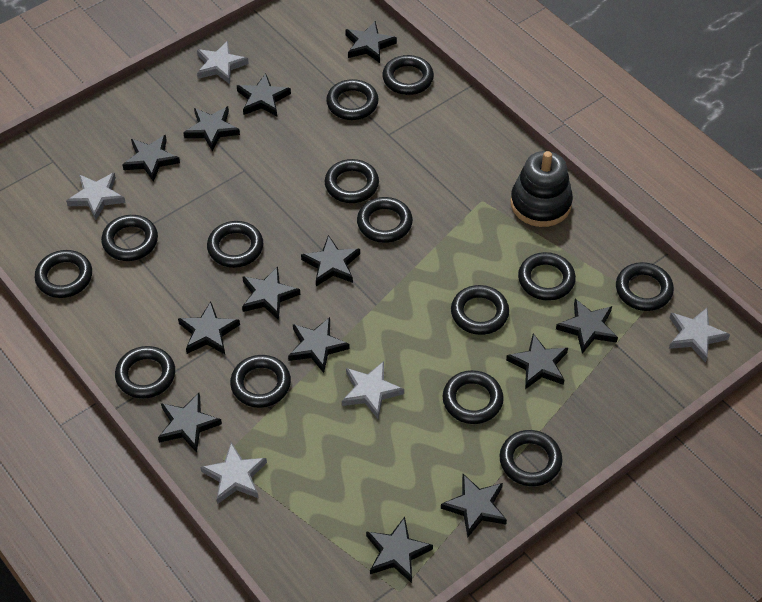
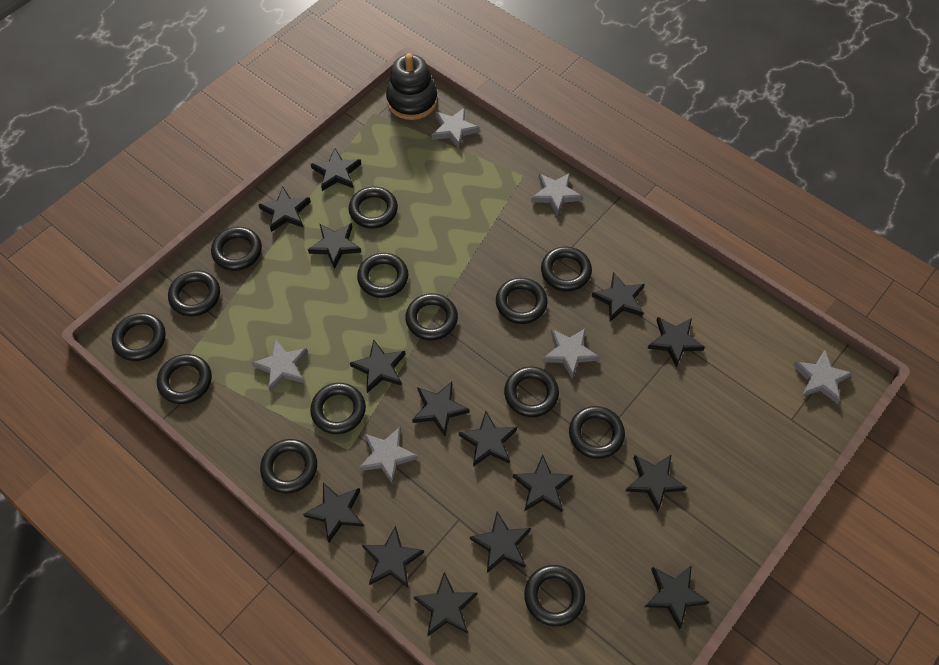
black star: 13 -> 15
grey star: 5 -> 6

